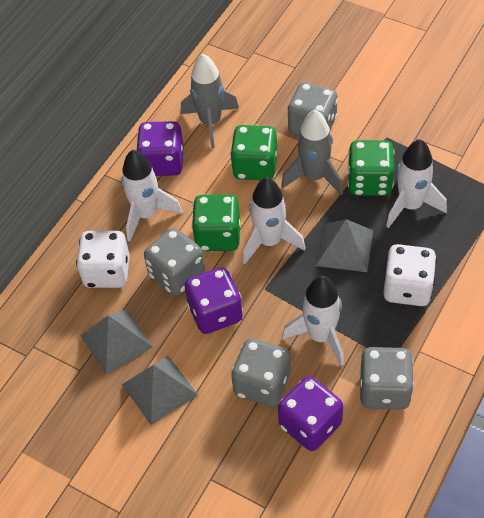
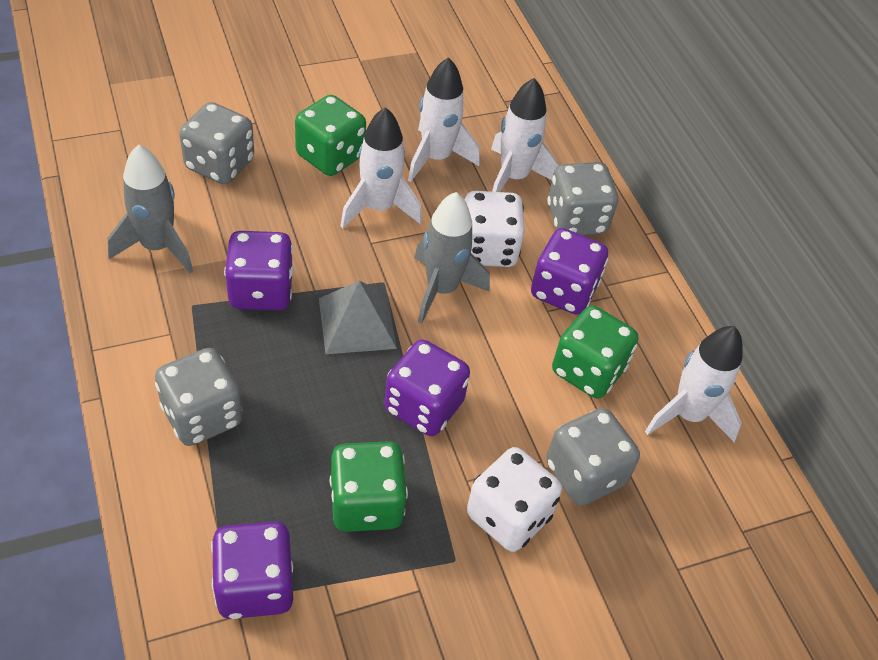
grey pyramid: 3 -> 1
purple dice: 3 -> 4

